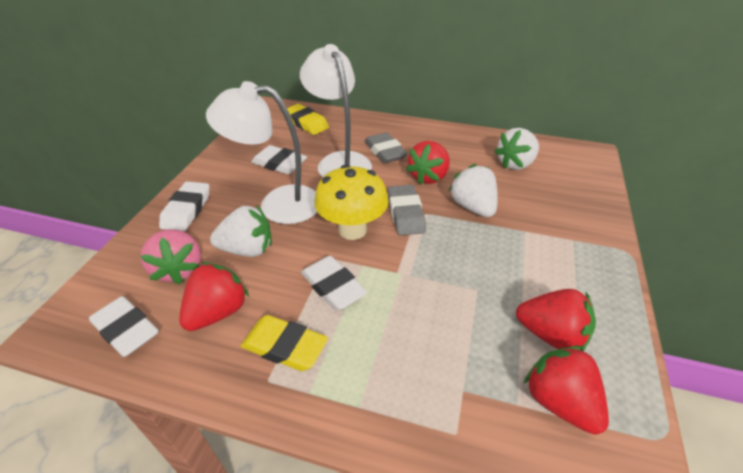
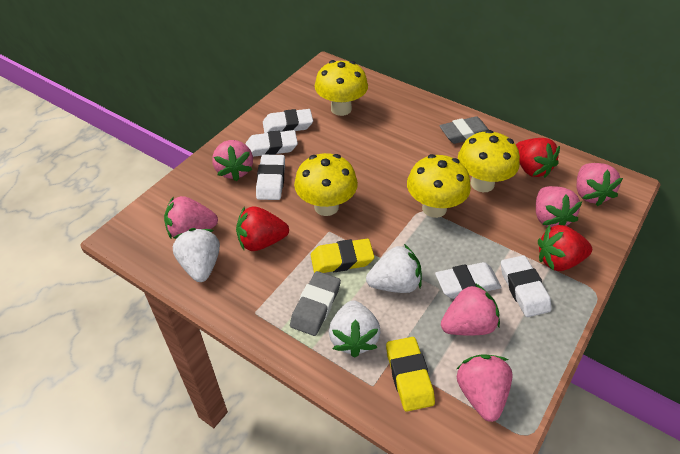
pink strawberry: 1 -> 6
red strawberry: 4 -> 3
white eraser: 4 -> 5
white lamp: 2 -> 0
yellow mushroom: 1 -> 4

